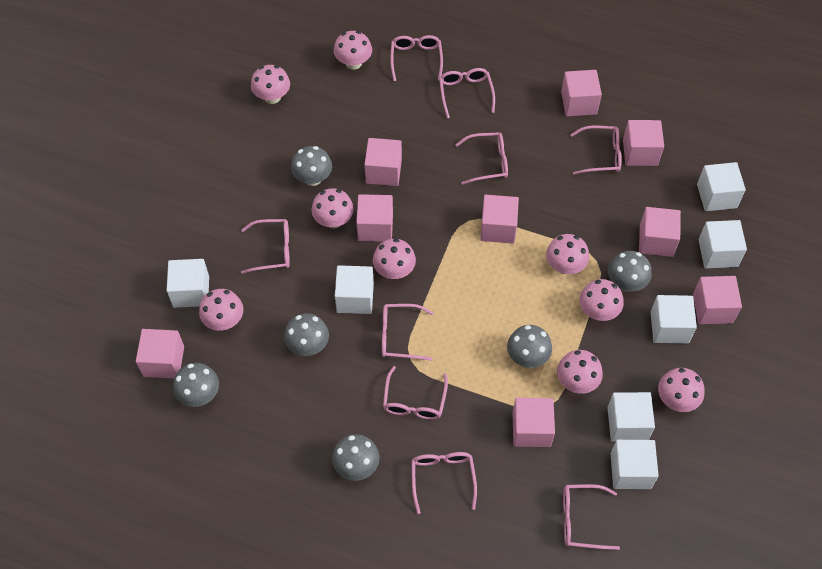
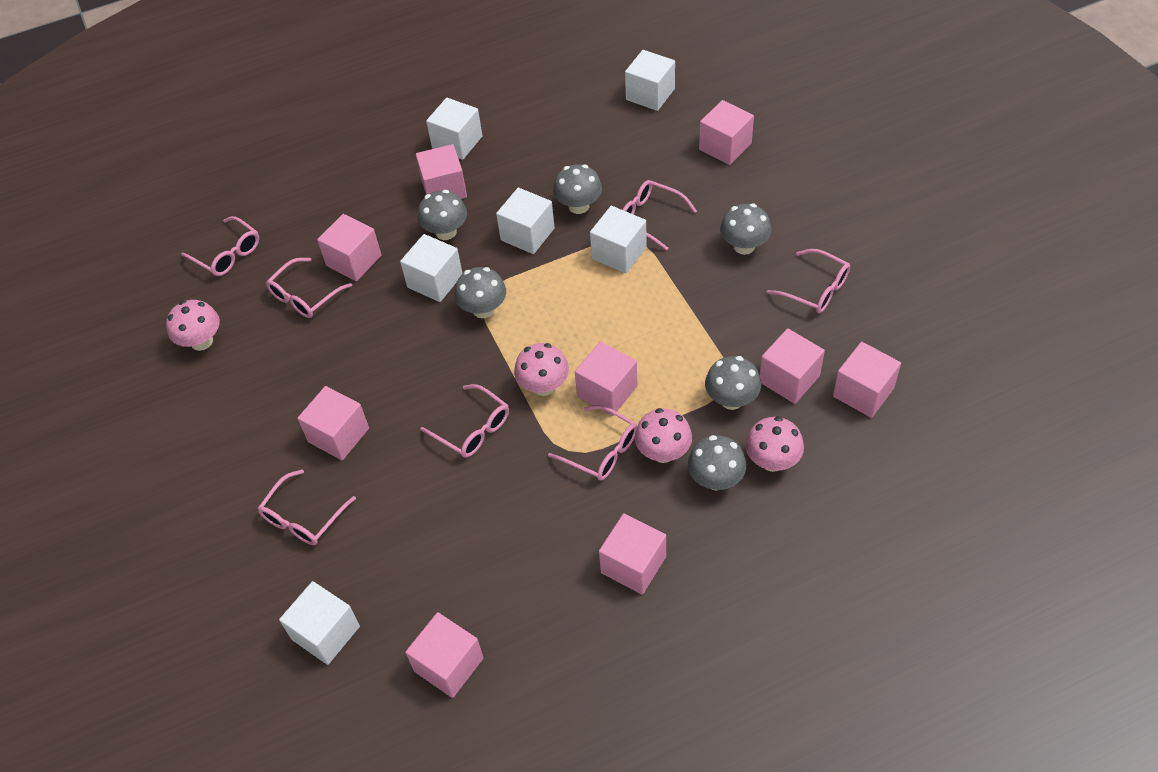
pink glasses: 9 -> 7
pink mushroom: 9 -> 4
white cube: 7 -> 6

